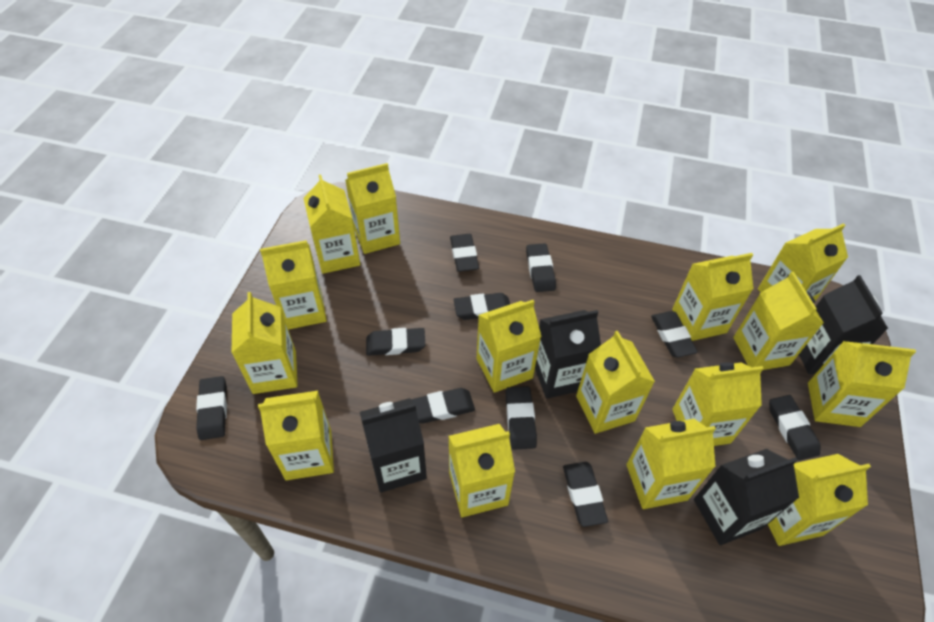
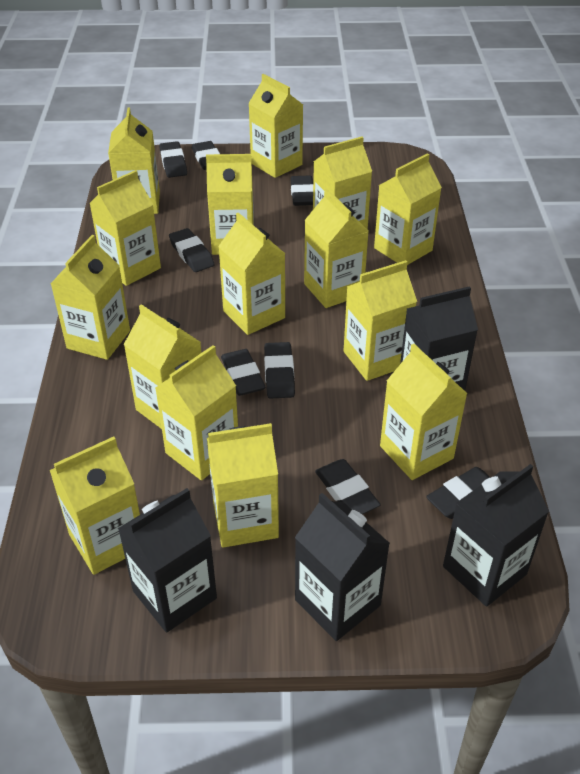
black eraser: 10 -> 8

